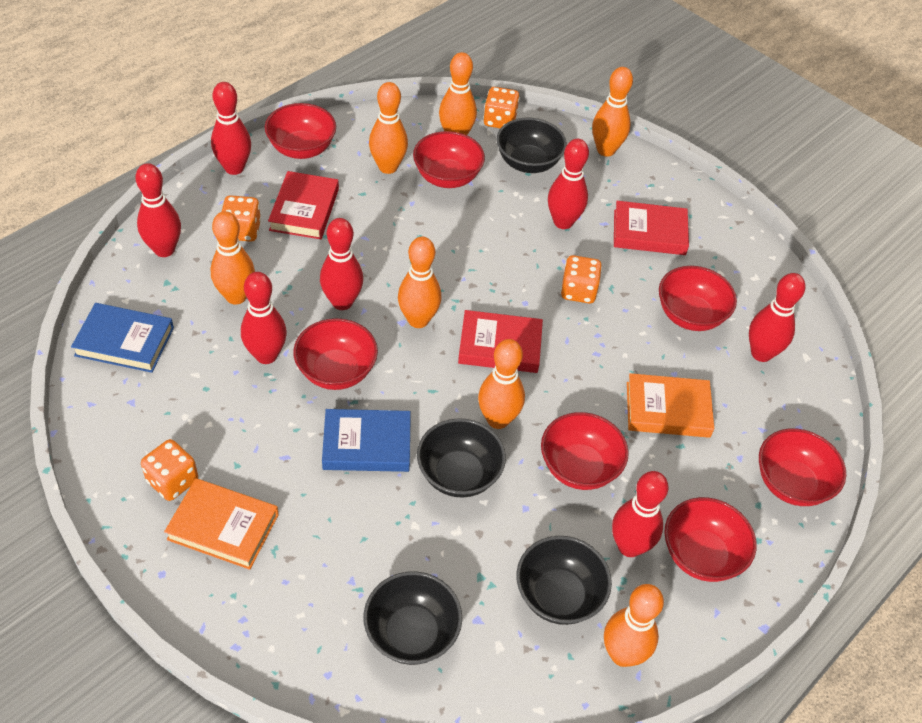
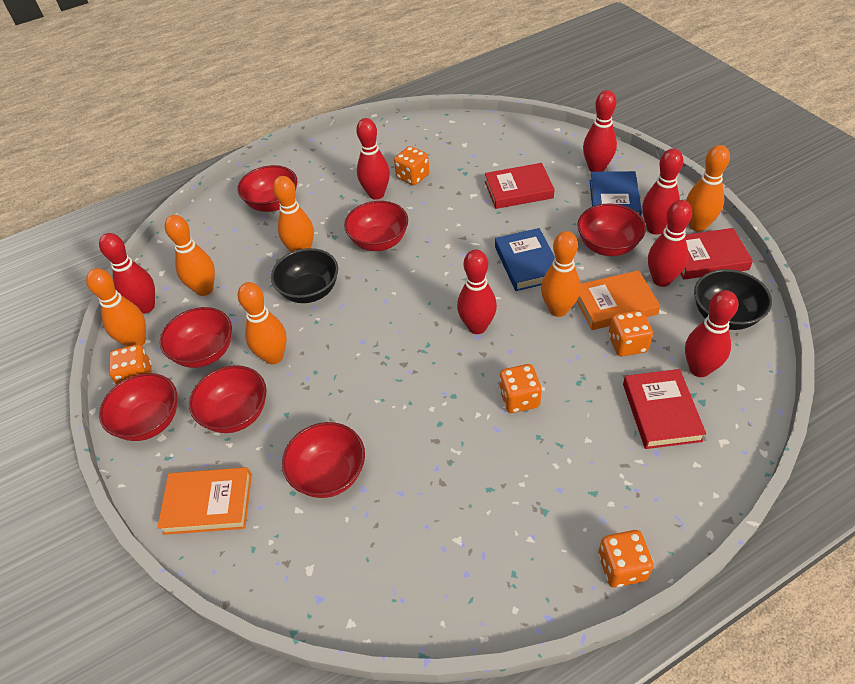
black bowl: 4 -> 2
orange bowling pin: 7 -> 6
orange dice: 4 -> 5

